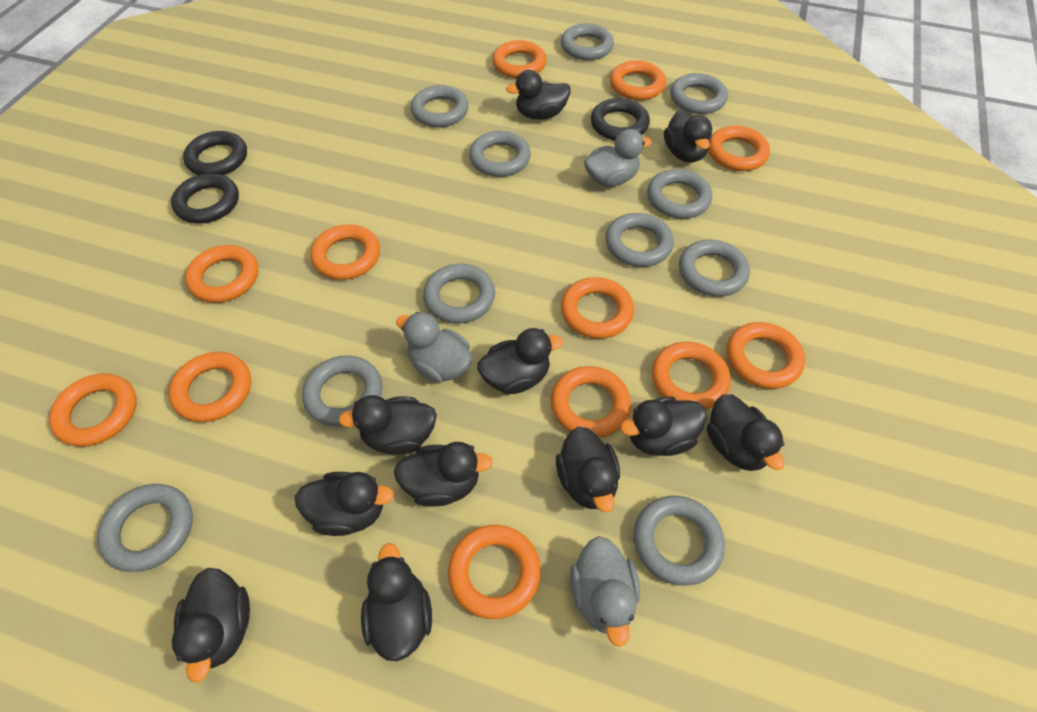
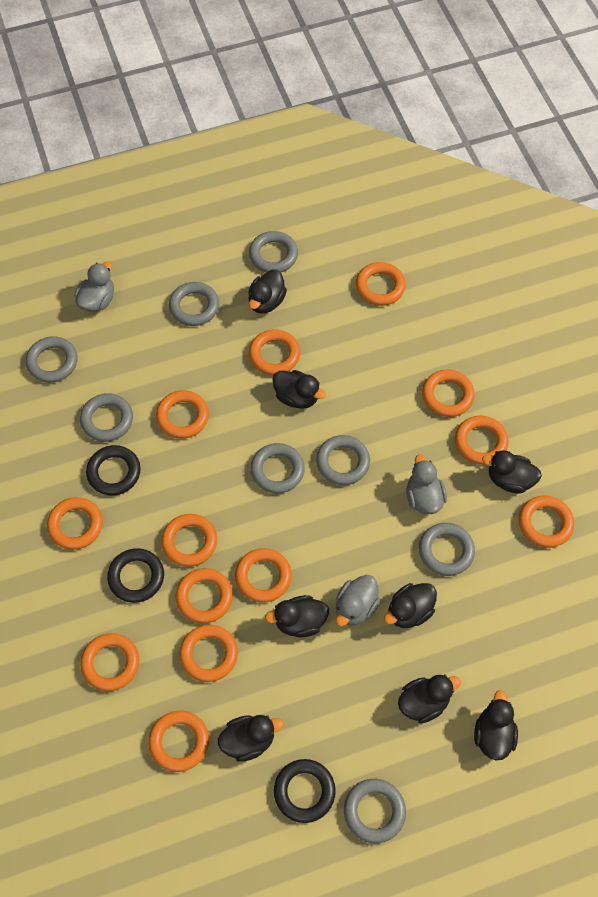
black duck: 11 -> 8
grey ring: 11 -> 8
orange ring: 12 -> 13

